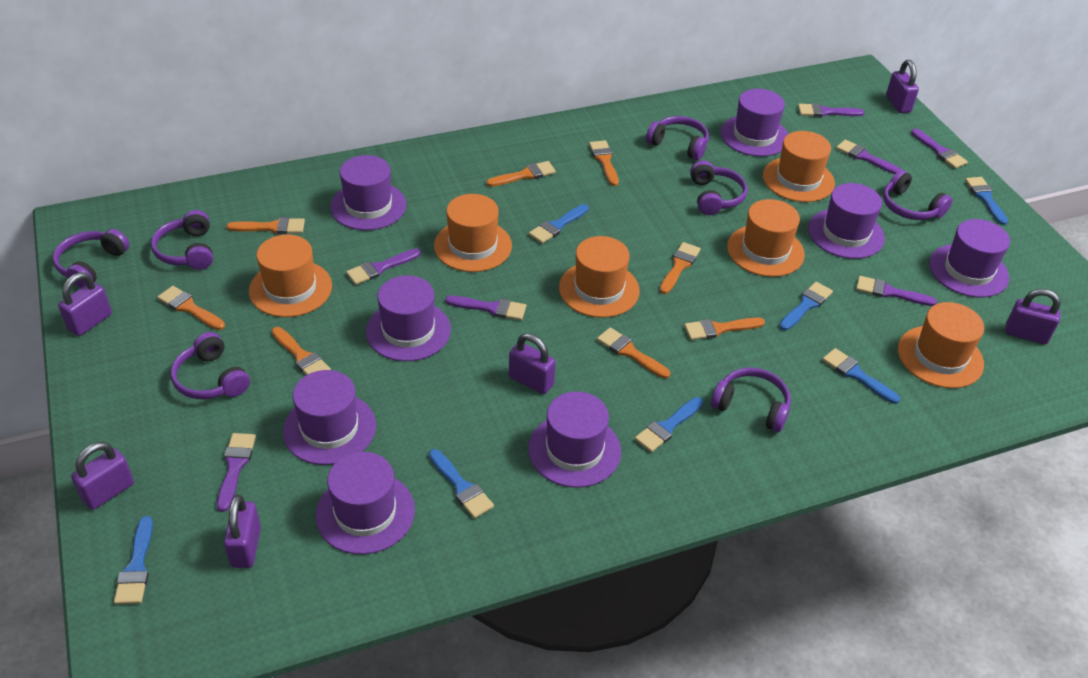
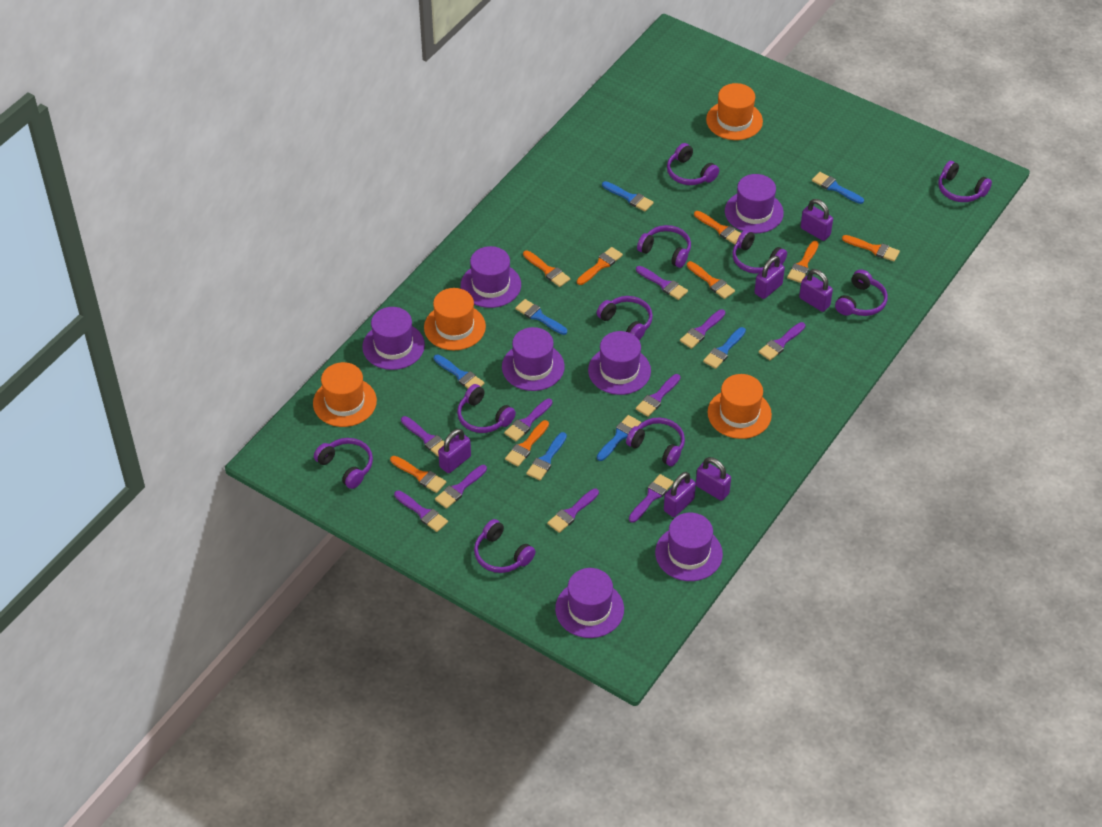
orange hat: 6 -> 4
purple brush: 7 -> 10
purple hat: 8 -> 7
purple headphones: 7 -> 10

